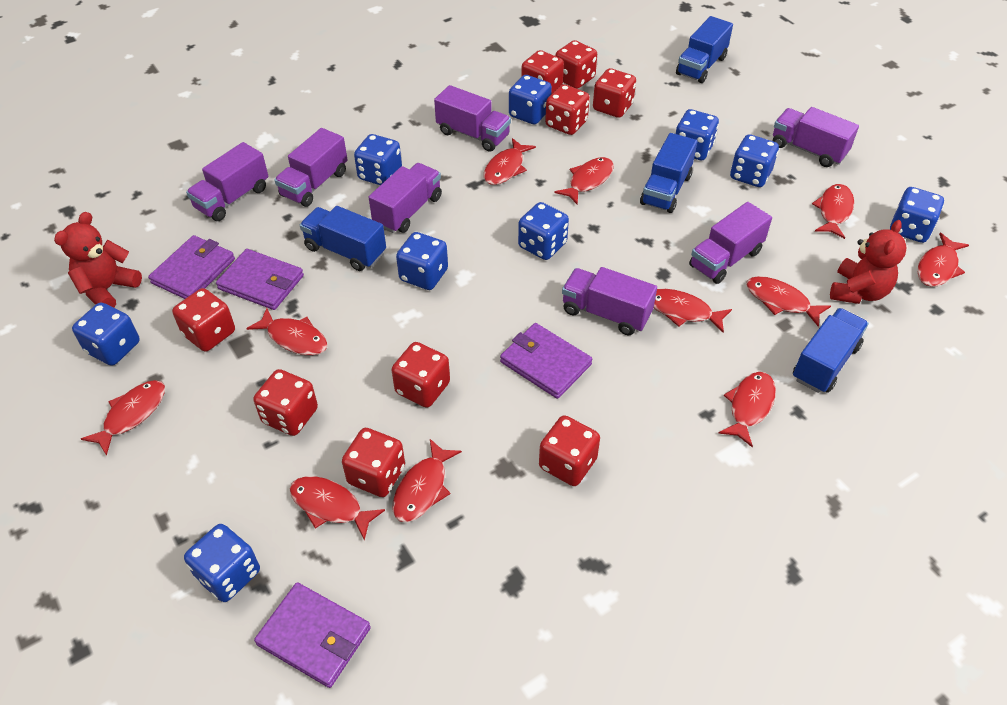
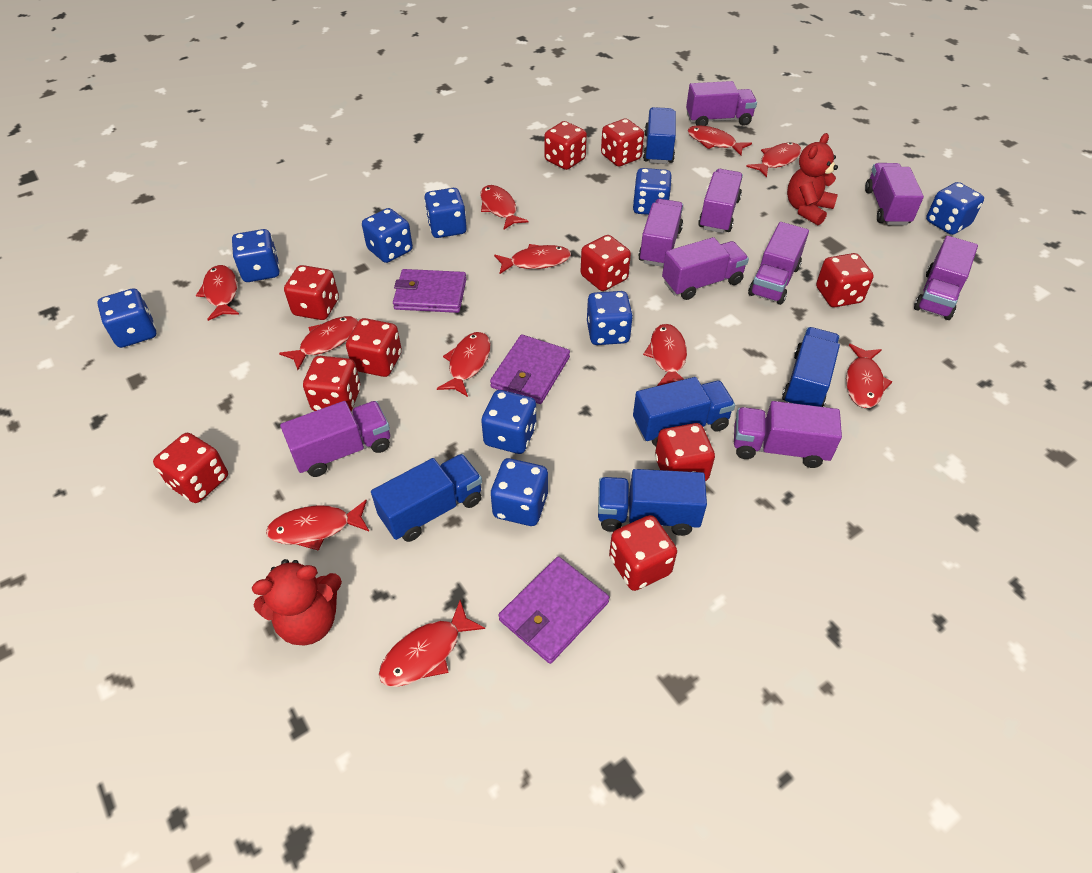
blue truck: 4 -> 5
purple truck: 7 -> 9
purple wallet: 4 -> 3
red dice: 9 -> 10

